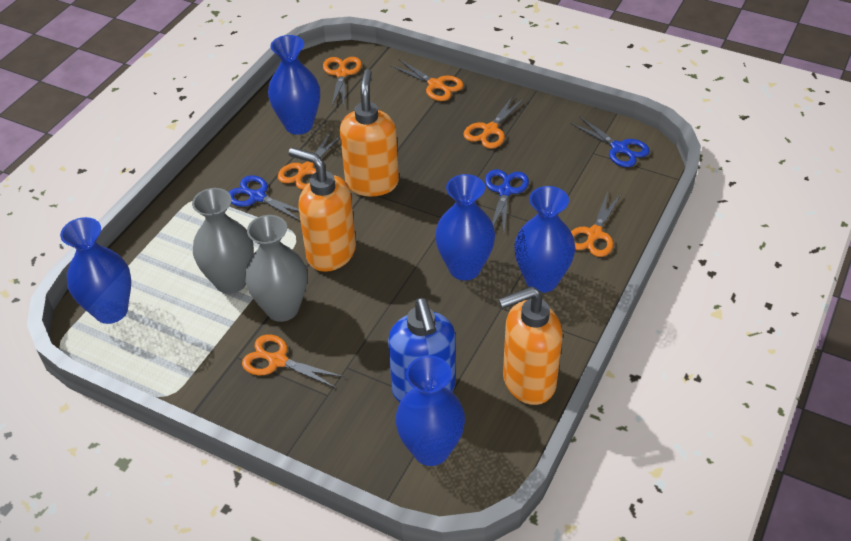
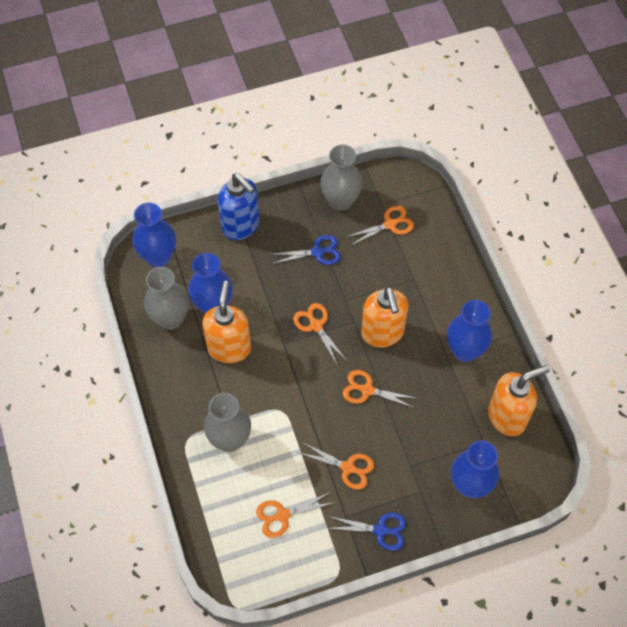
blue scissors: 3 -> 2
blue vase: 5 -> 4
grey vase: 2 -> 3
orange scissors: 6 -> 5

